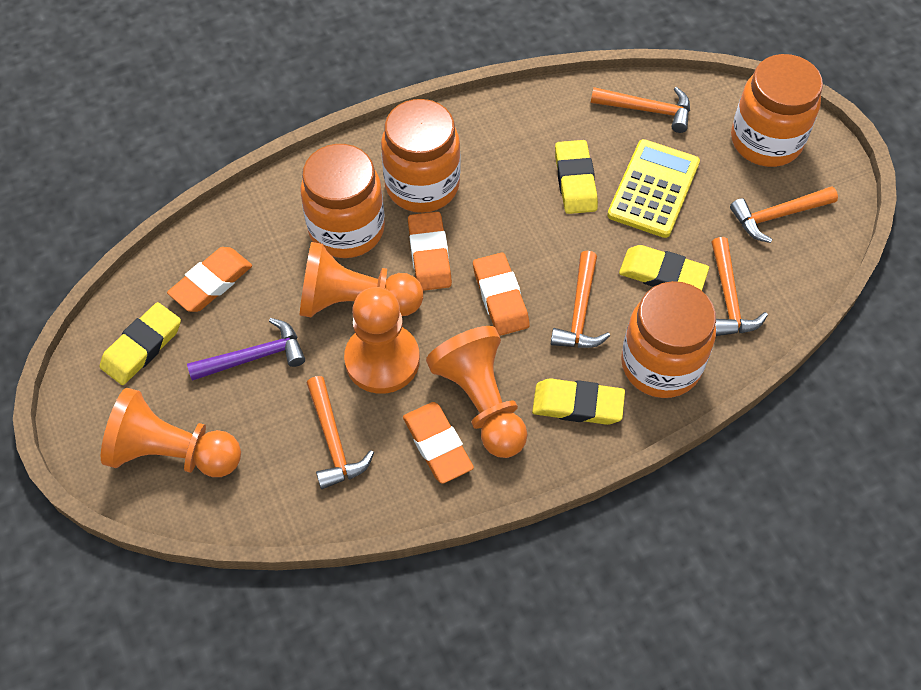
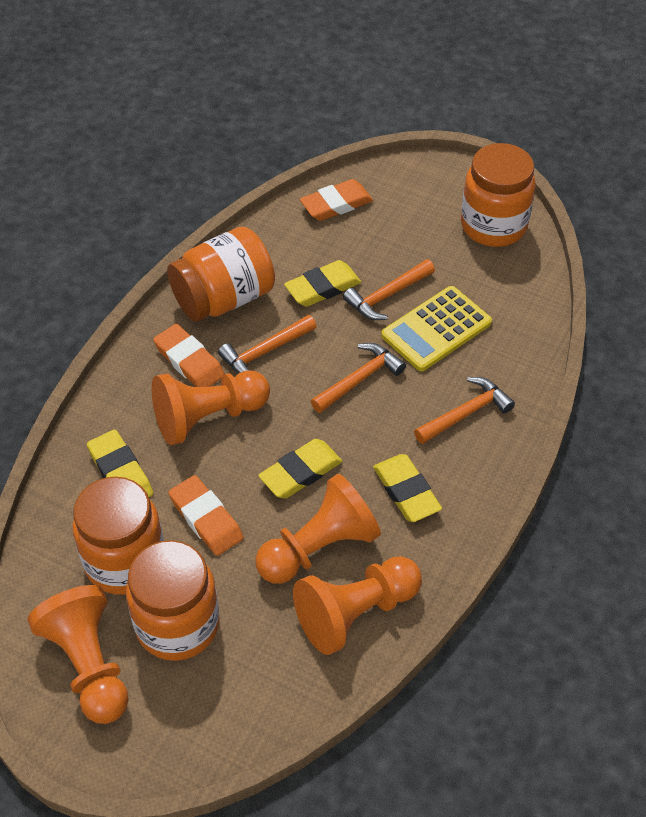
orange eraser: 4 -> 3
orange hammer: 5 -> 4
purple hammer: 1 -> 0

